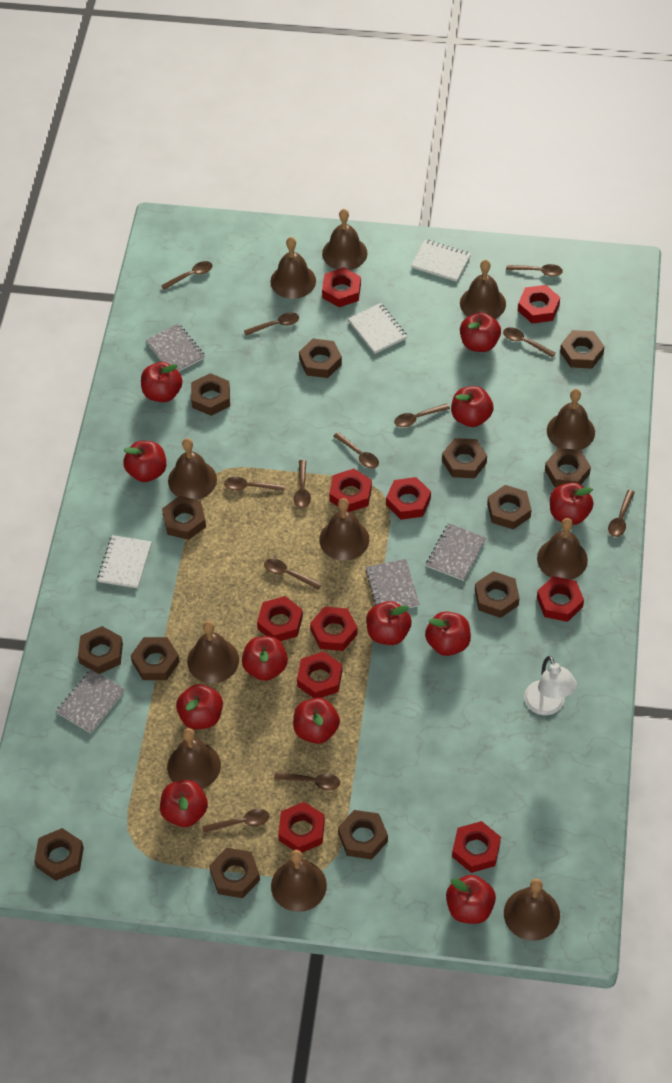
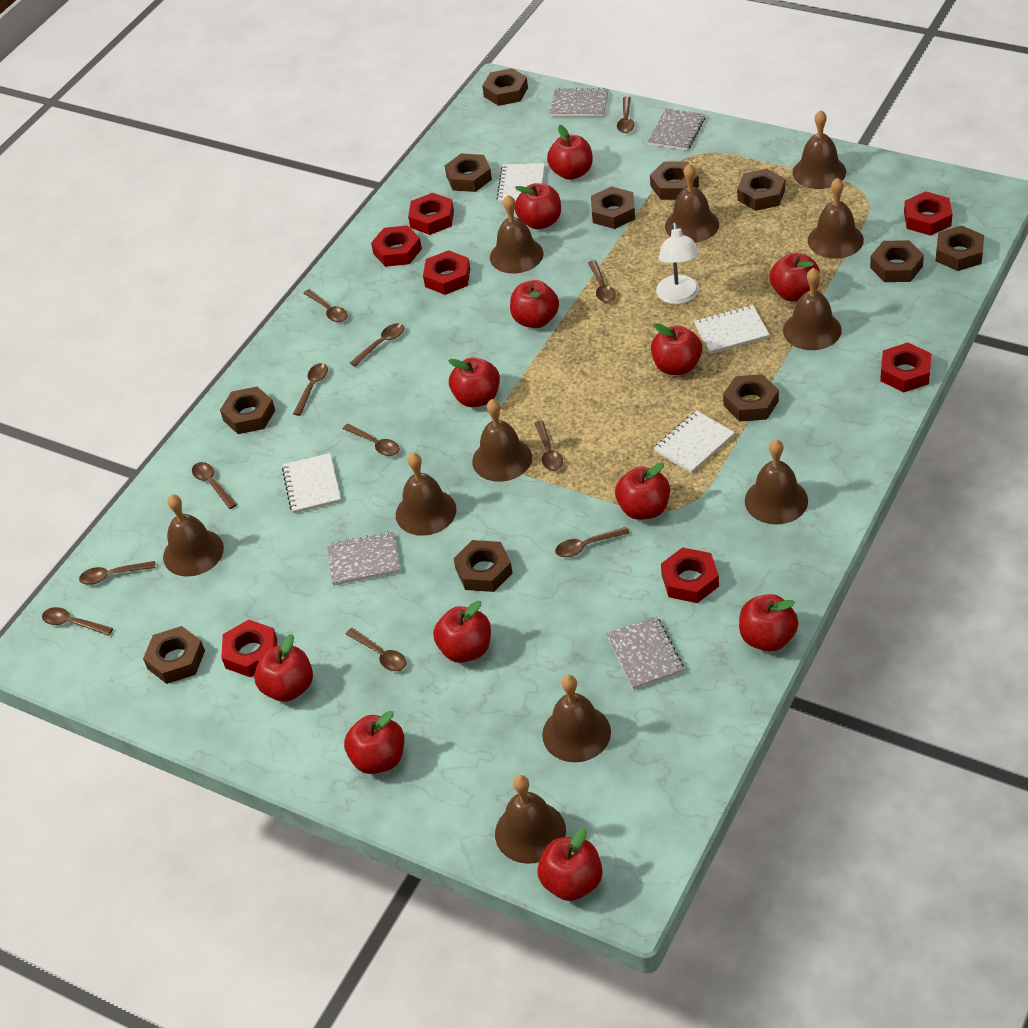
brown nut: 13 -> 11
red nut: 10 -> 7
white notebook: 3 -> 4

